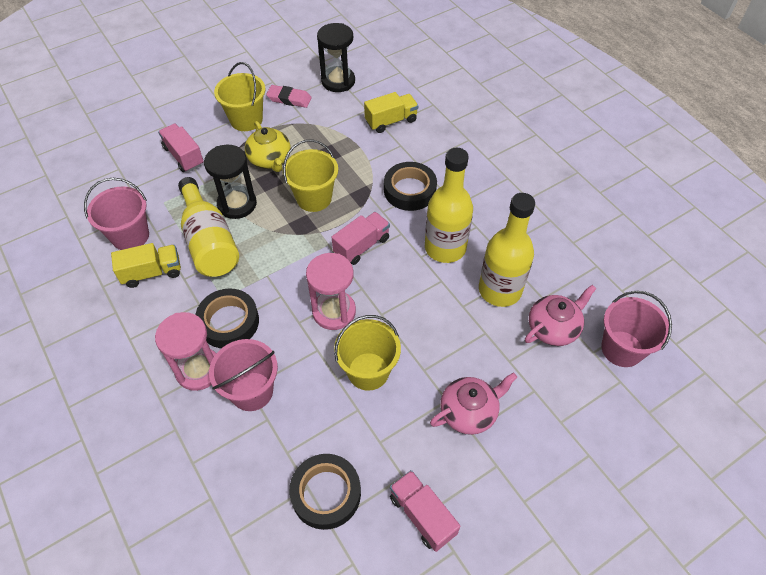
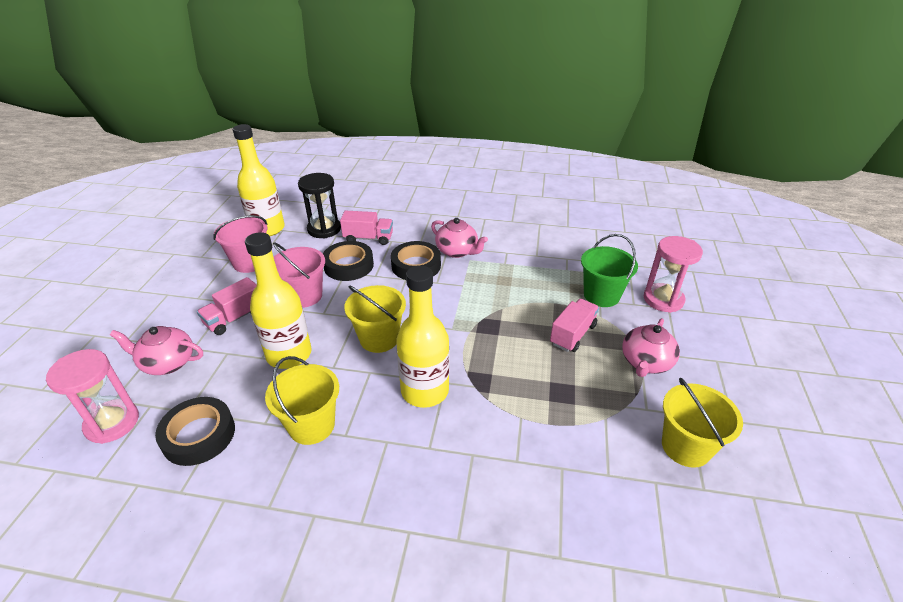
black hourglass: 2 -> 1
green bucket: 0 -> 1
pink bucket: 3 -> 2
pink eraser: 1 -> 0
pink teapot: 2 -> 3
yellow teapot: 1 -> 0
yellow truck: 2 -> 0

